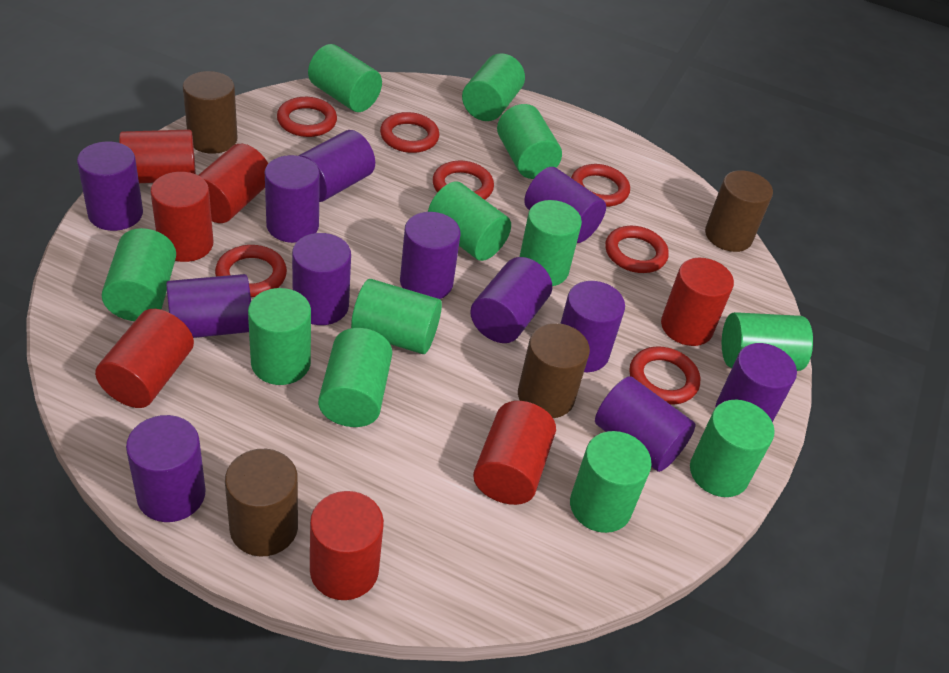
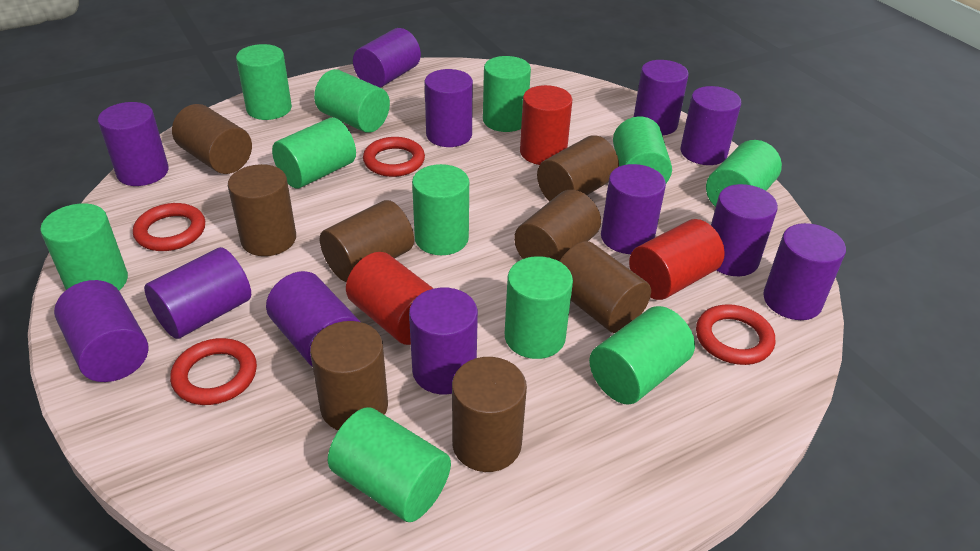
brown cylinder: 4 -> 8
green cylinder: 12 -> 11
red cylinder: 7 -> 3
red ring: 7 -> 4

